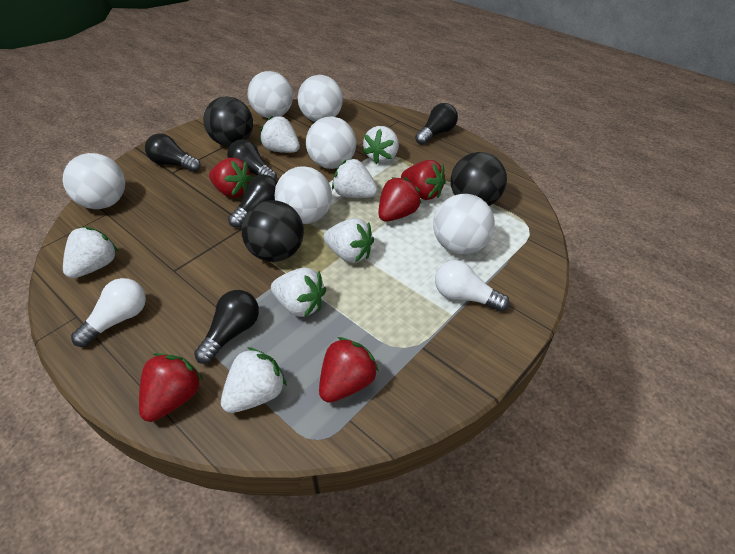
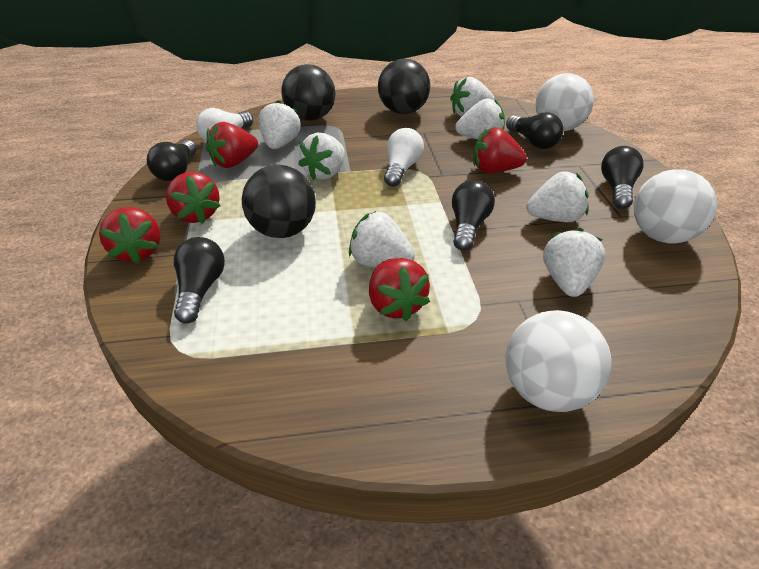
white ball: 6 -> 3

